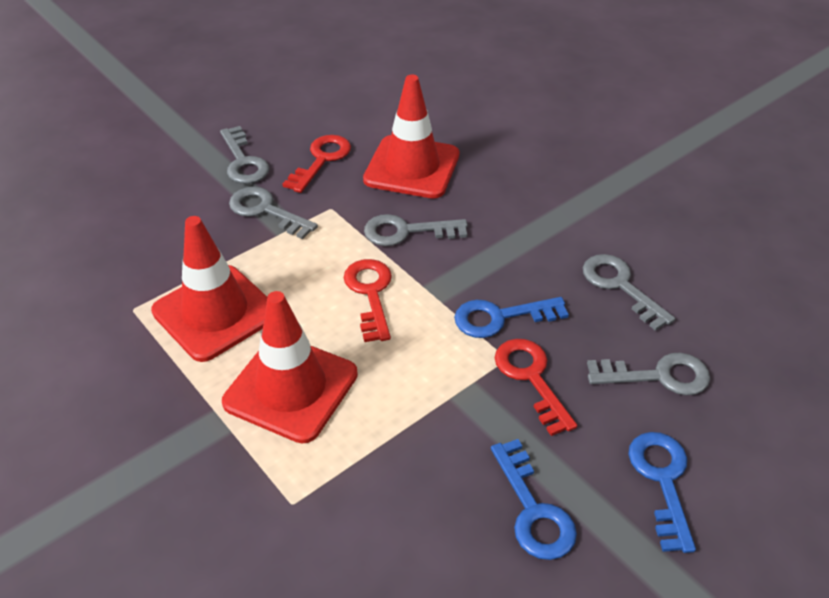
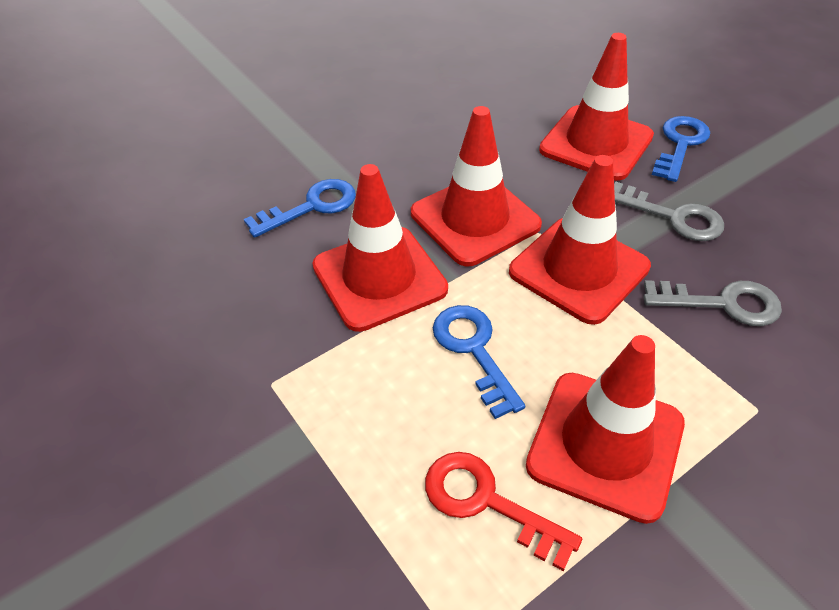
grey key: 5 -> 2
red key: 3 -> 1
red traffic cone: 3 -> 5

